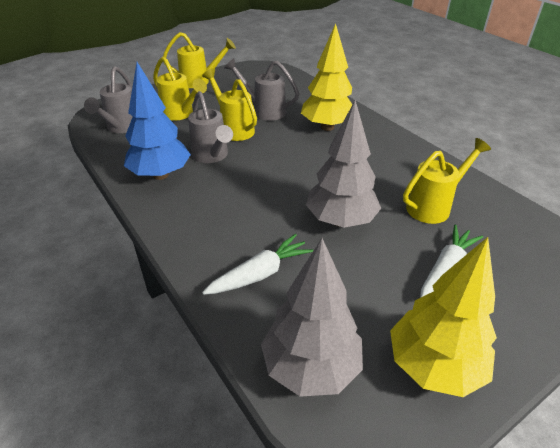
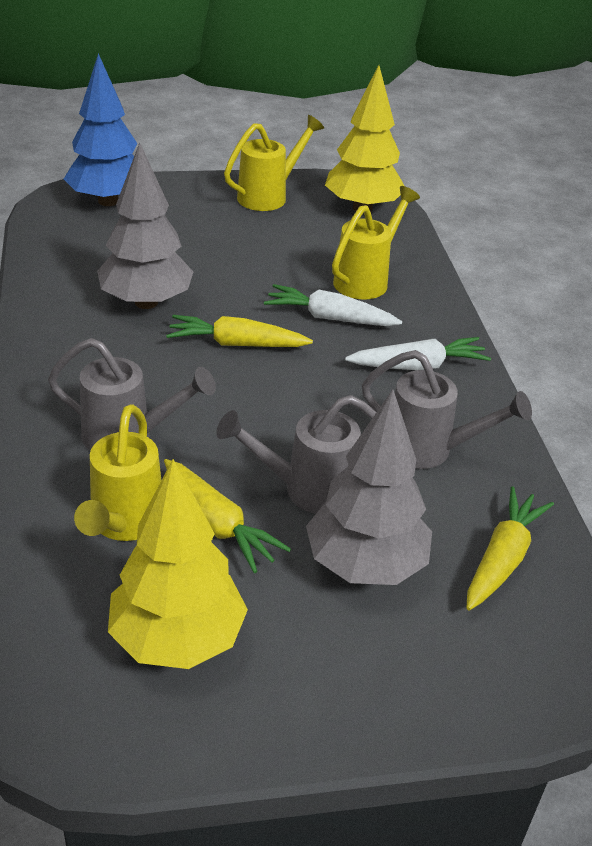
yellow carrot: 0 -> 3
yellow watering can: 4 -> 3

